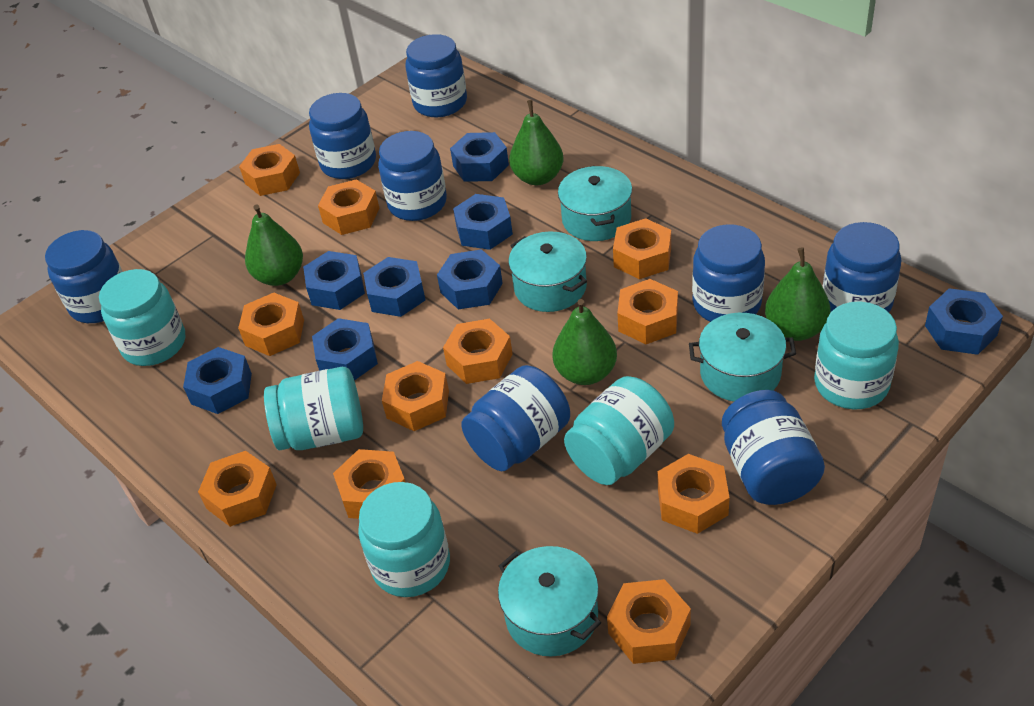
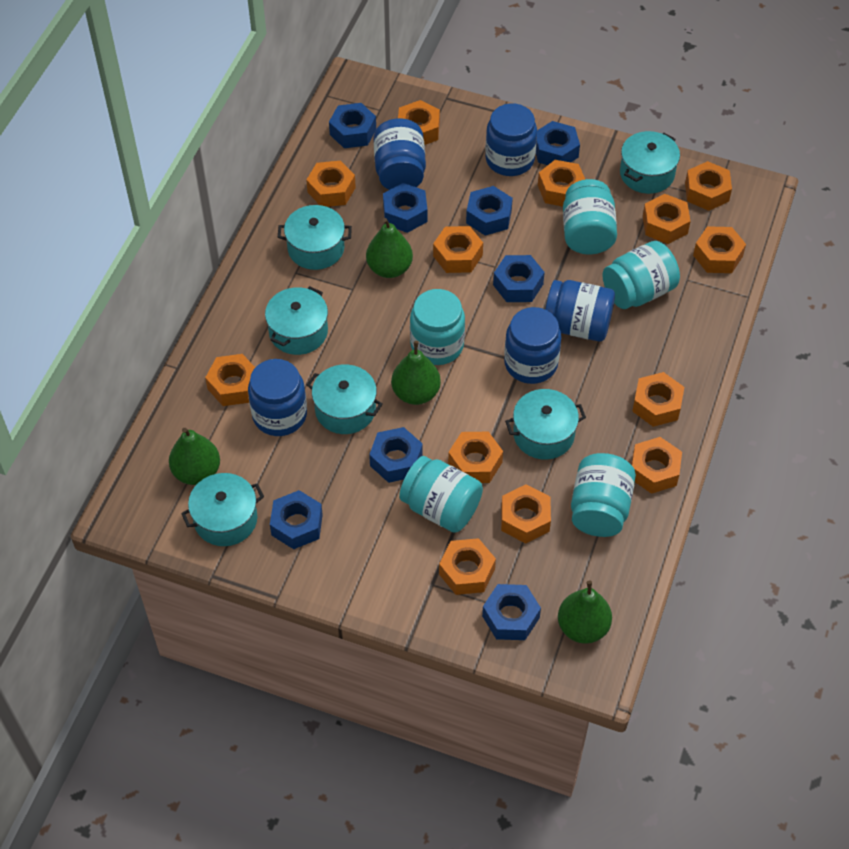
blue jar: 8 -> 5
orange nut: 11 -> 13
turquoise pot: 4 -> 6

